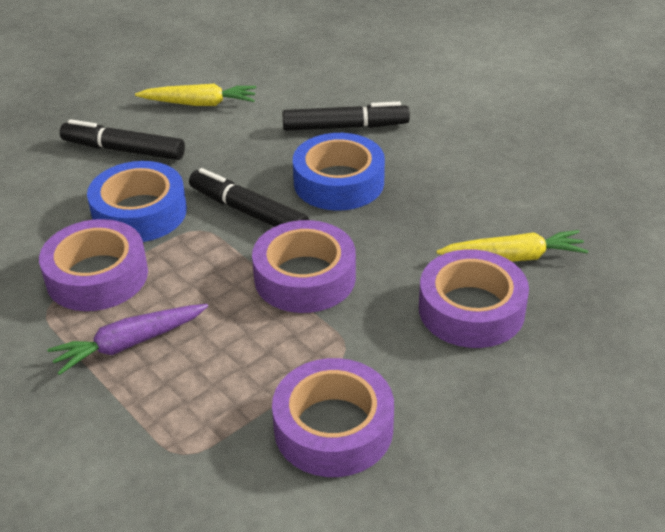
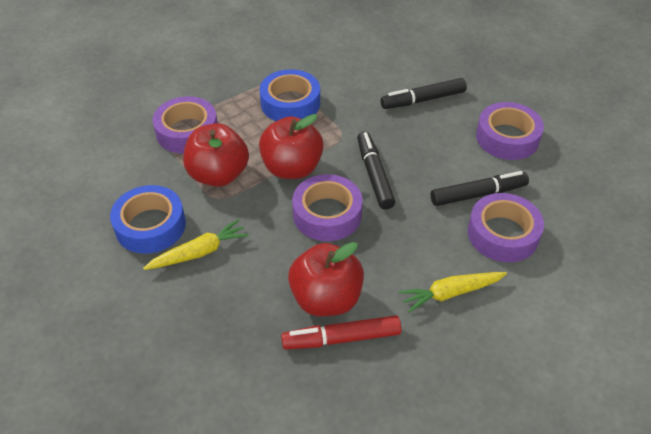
purple carrot: 1 -> 0
red apple: 0 -> 3
red marker: 0 -> 1

